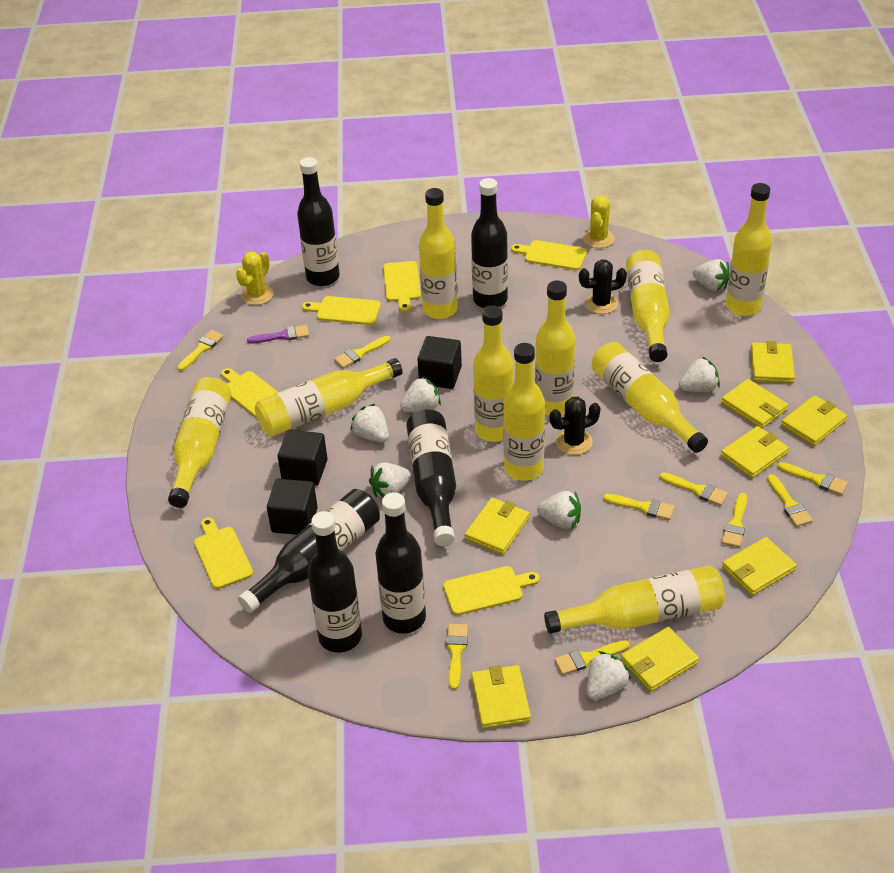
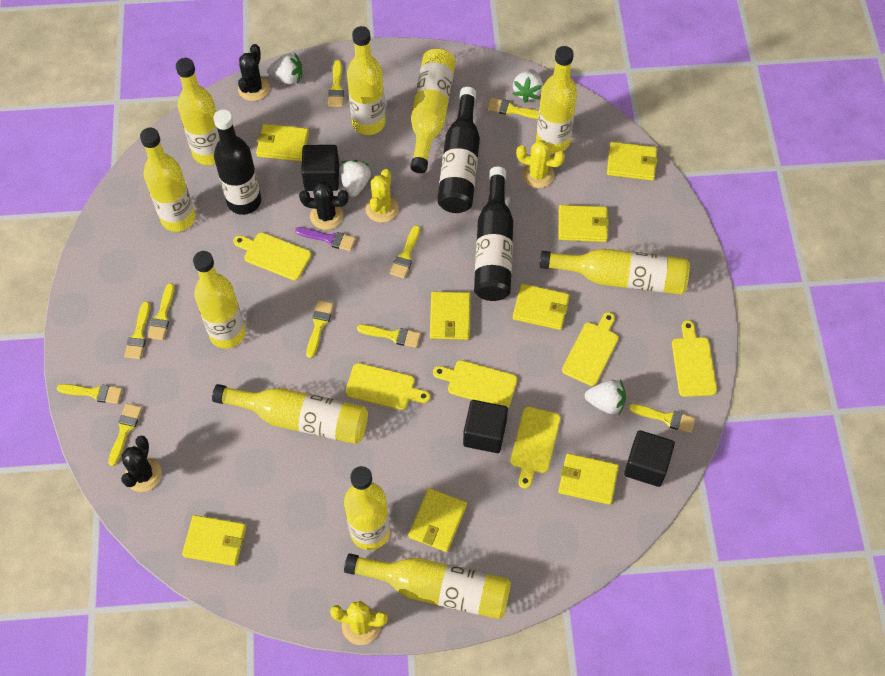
black bottle: 6 -> 3
black cactus: 2 -> 3
white strawberry: 7 -> 4
yellow brush: 9 -> 10
yellow cactus: 2 -> 3

